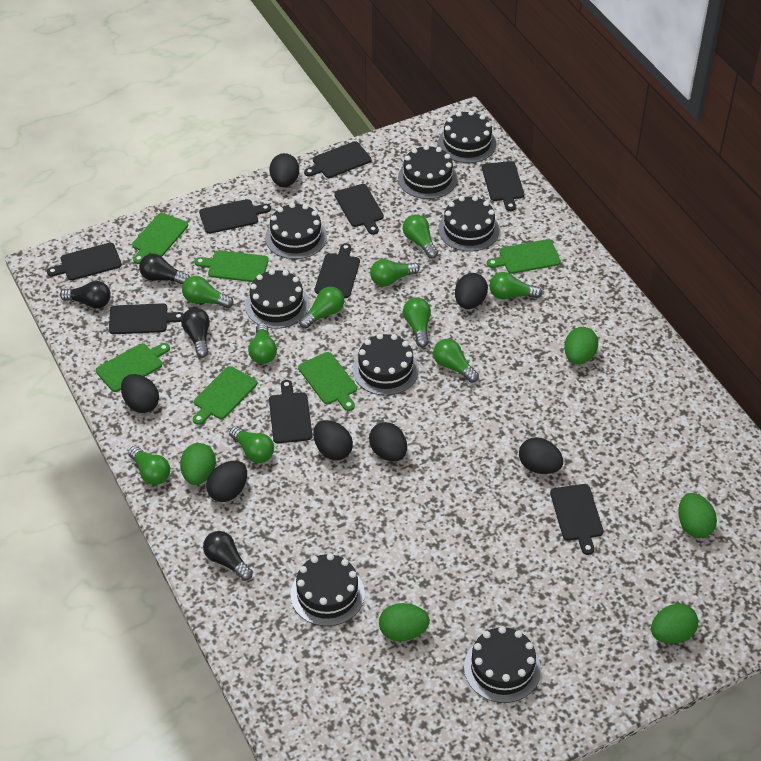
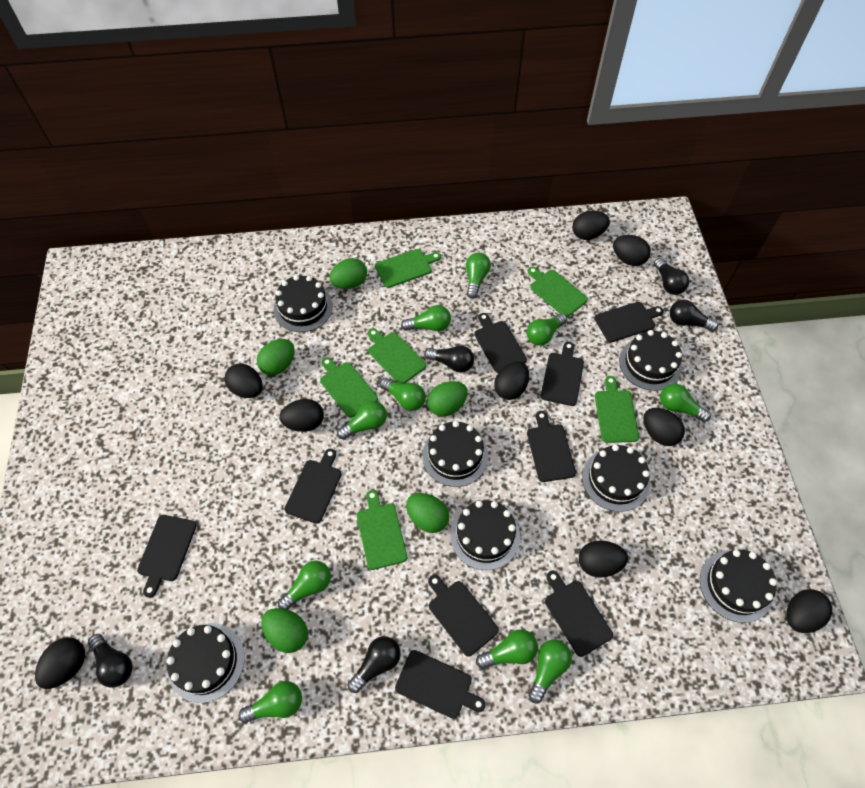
black cake: 8 -> 7
black egg: 7 -> 9
black light bulb: 4 -> 5

